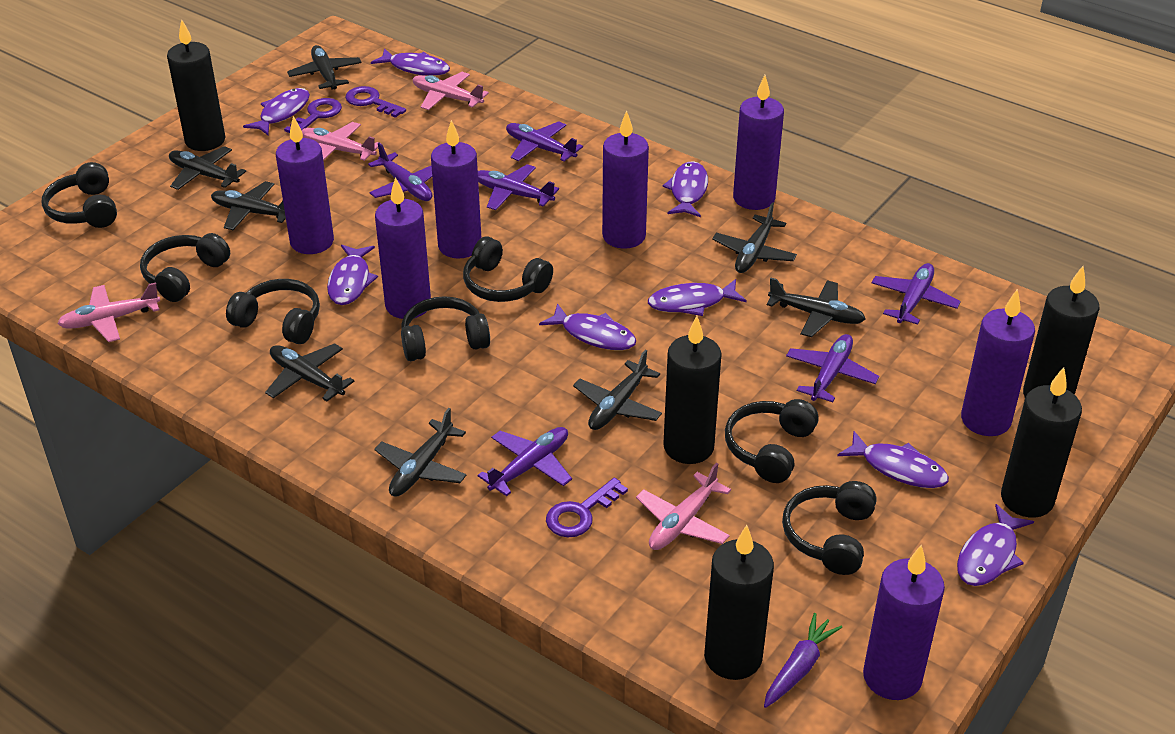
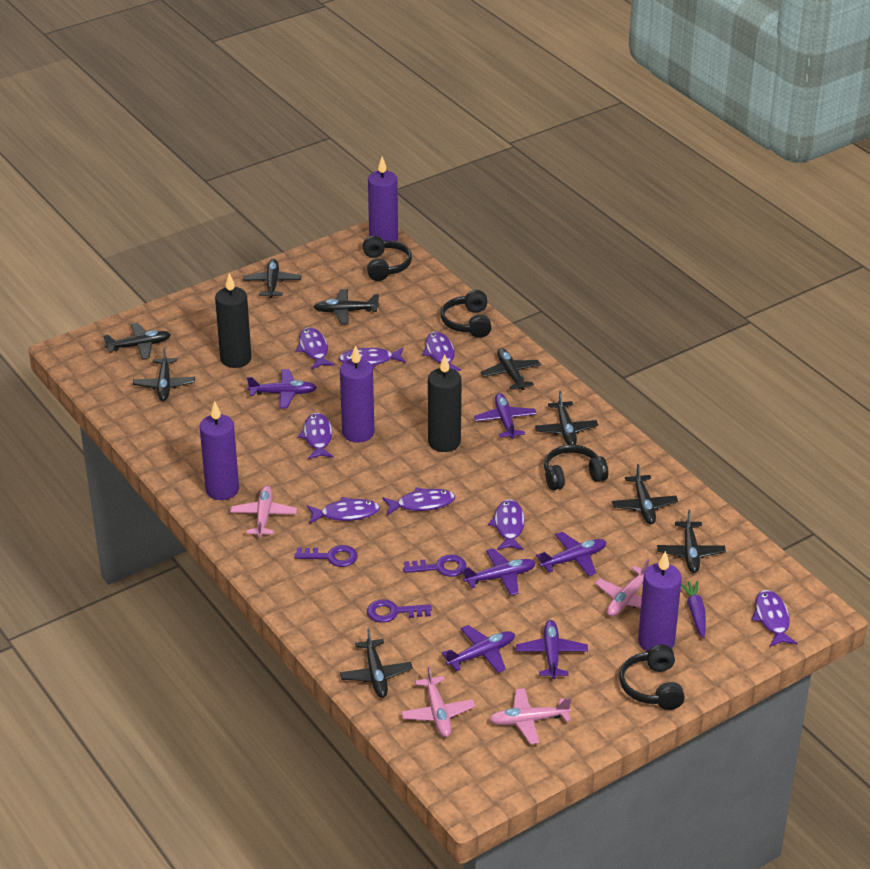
black candle: 5 -> 2
black headphones: 7 -> 4
black plane: 8 -> 9
purple candle: 7 -> 4

